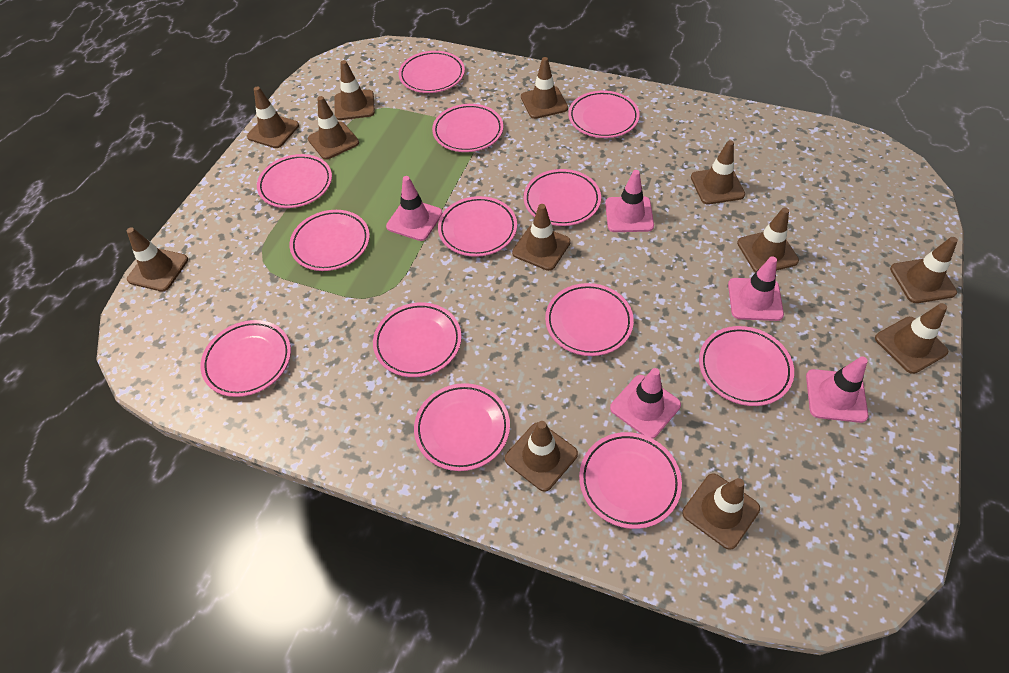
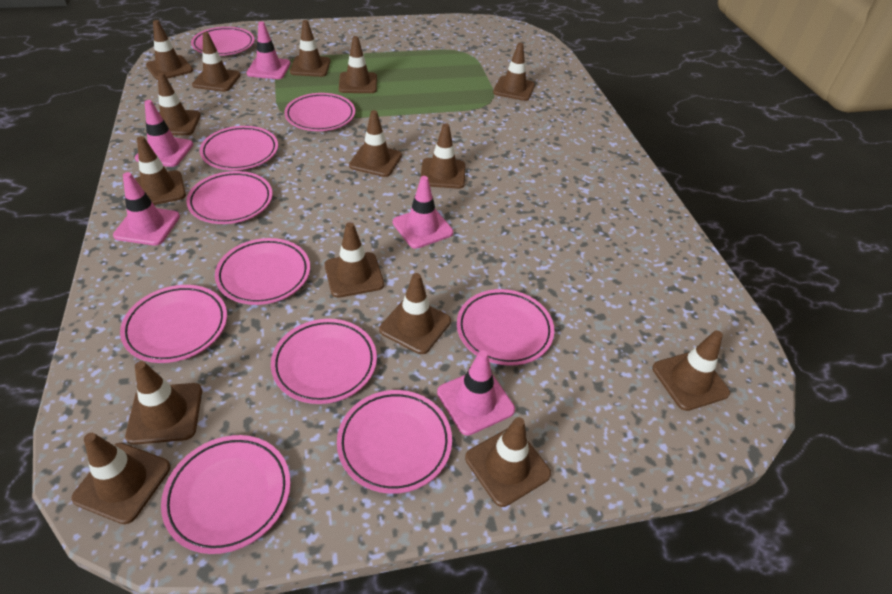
brown traffic cone: 12 -> 15
pink plate: 13 -> 10

